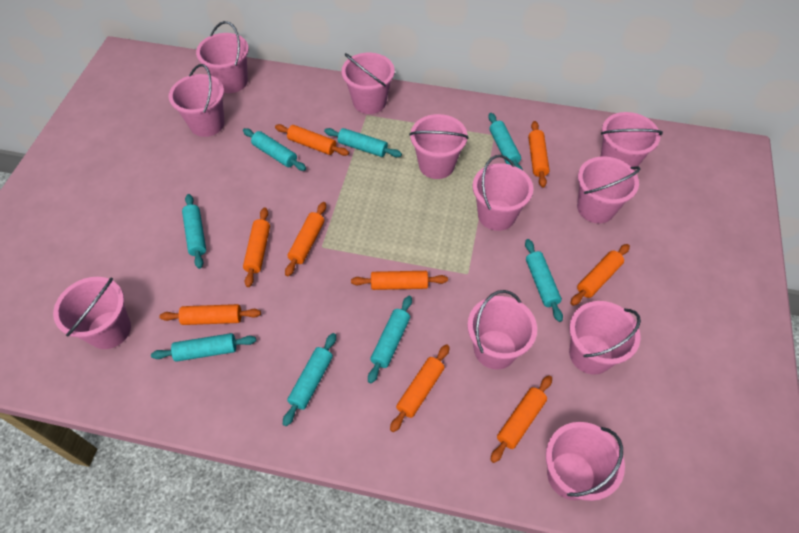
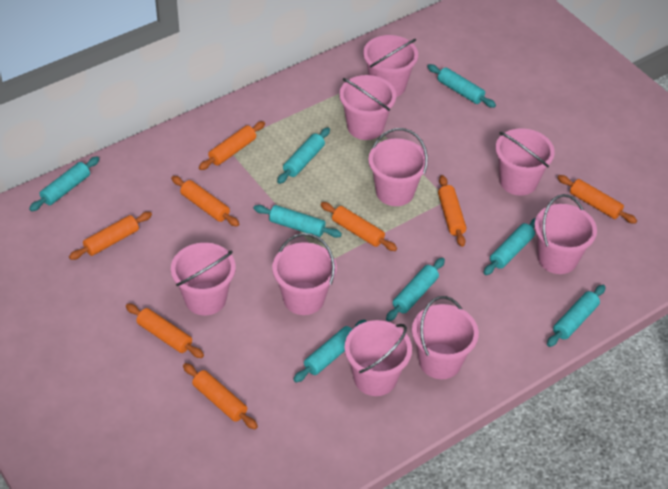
orange rolling pin: 9 -> 8
pink bucket: 11 -> 9

